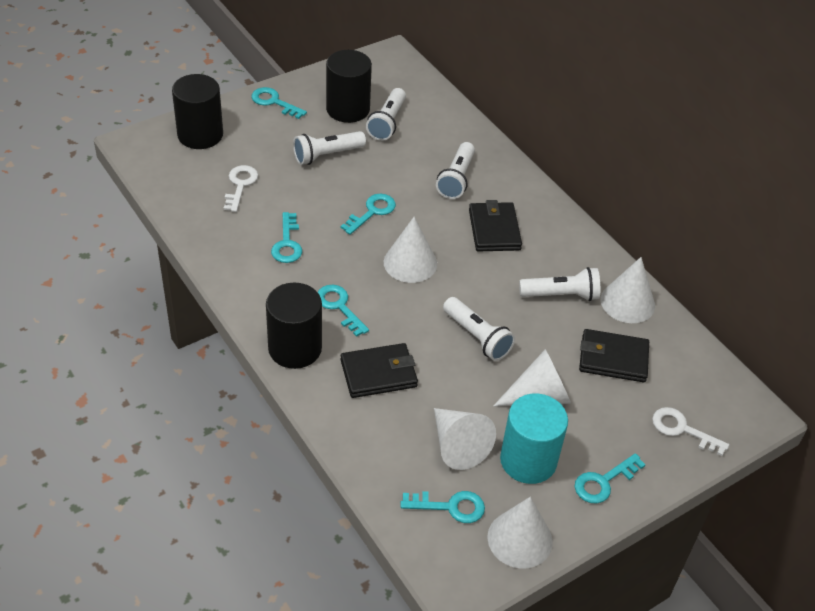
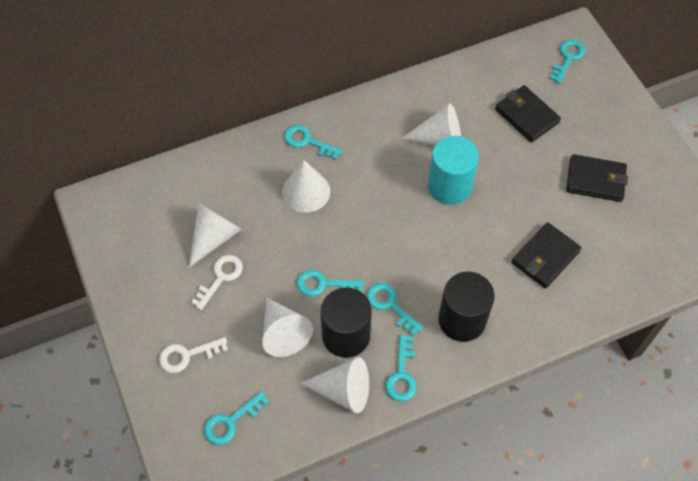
black cylinder: 3 -> 2
white flashlight: 5 -> 0

